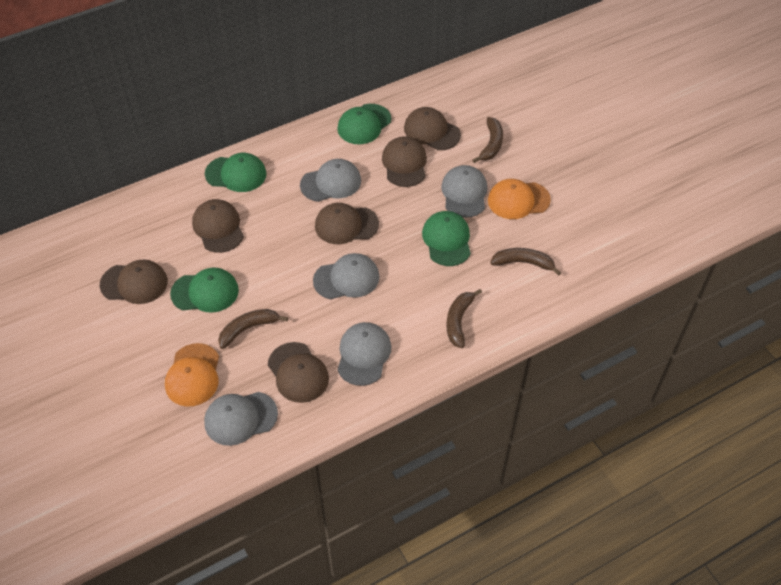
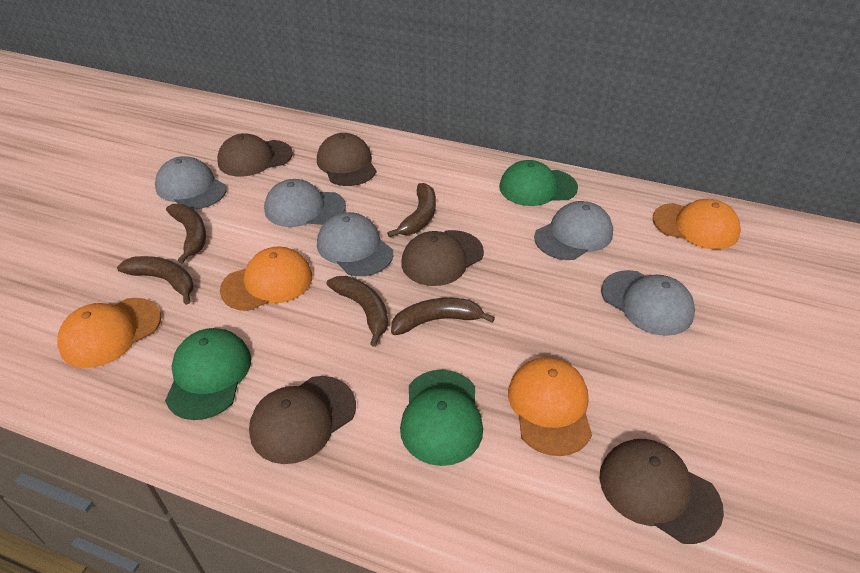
brown banana: 4 -> 5
brown cap: 6 -> 5
green cap: 4 -> 3
orange cap: 2 -> 4

